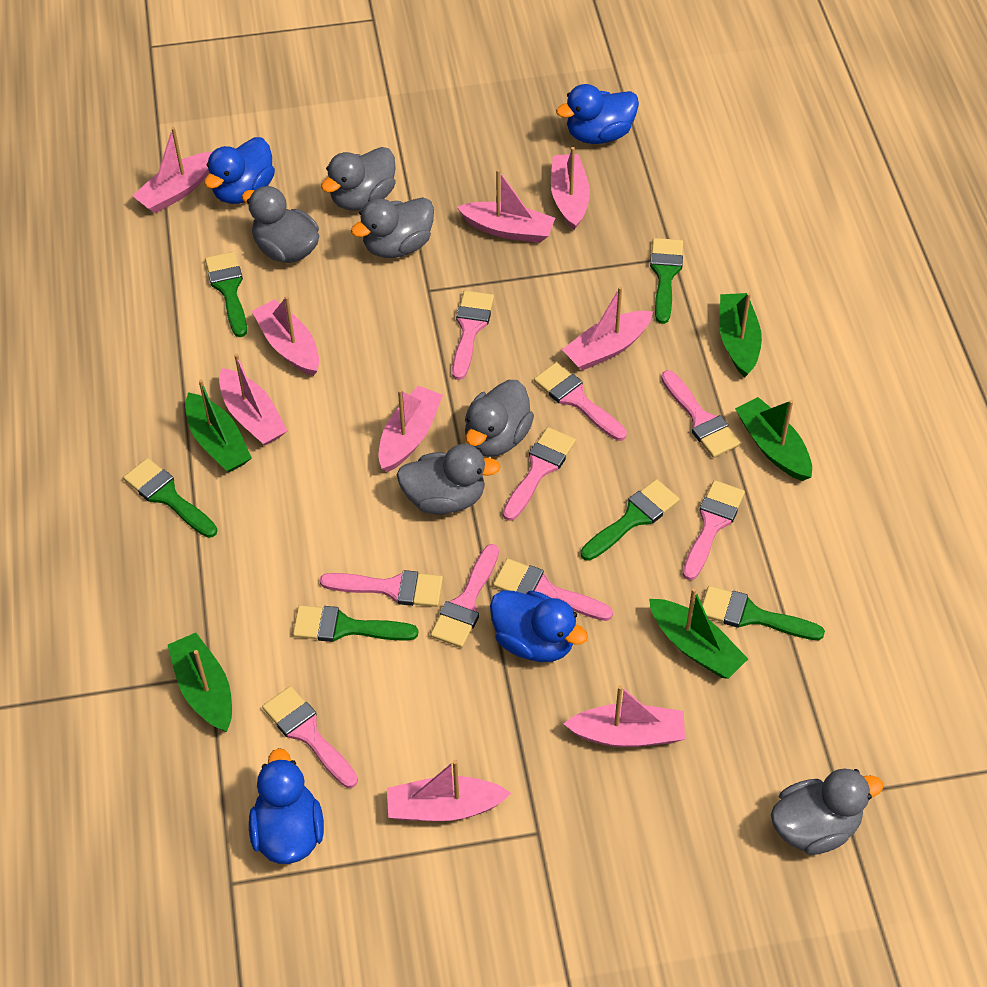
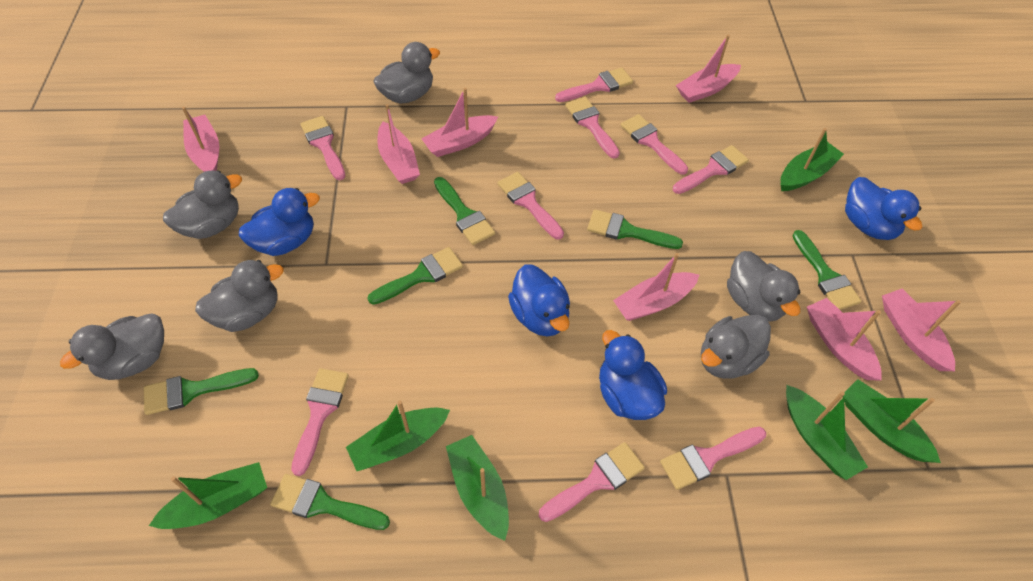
green boat: 5 -> 6
pink boat: 9 -> 7

